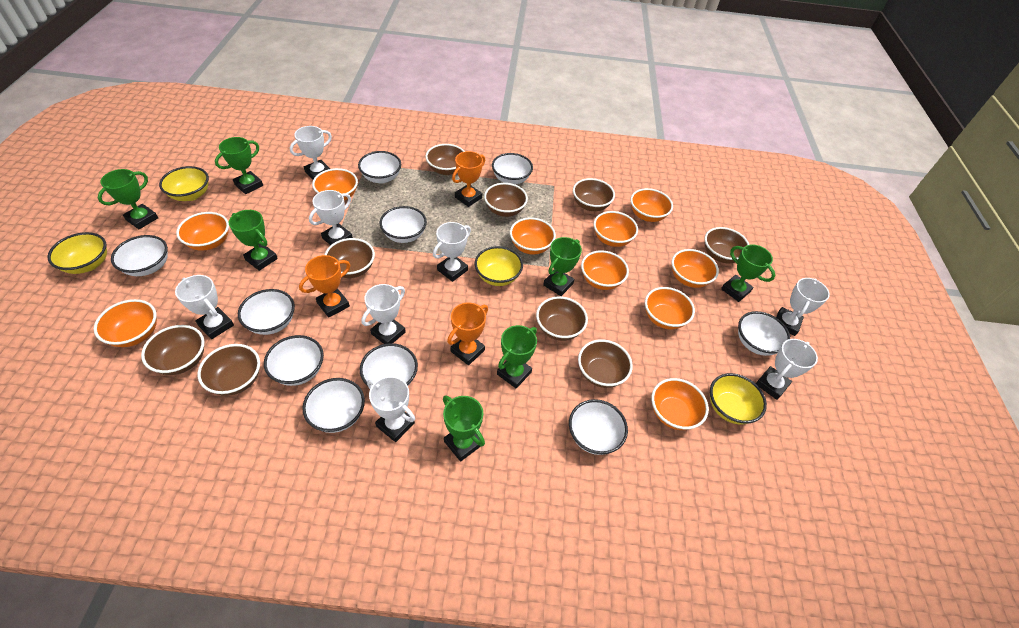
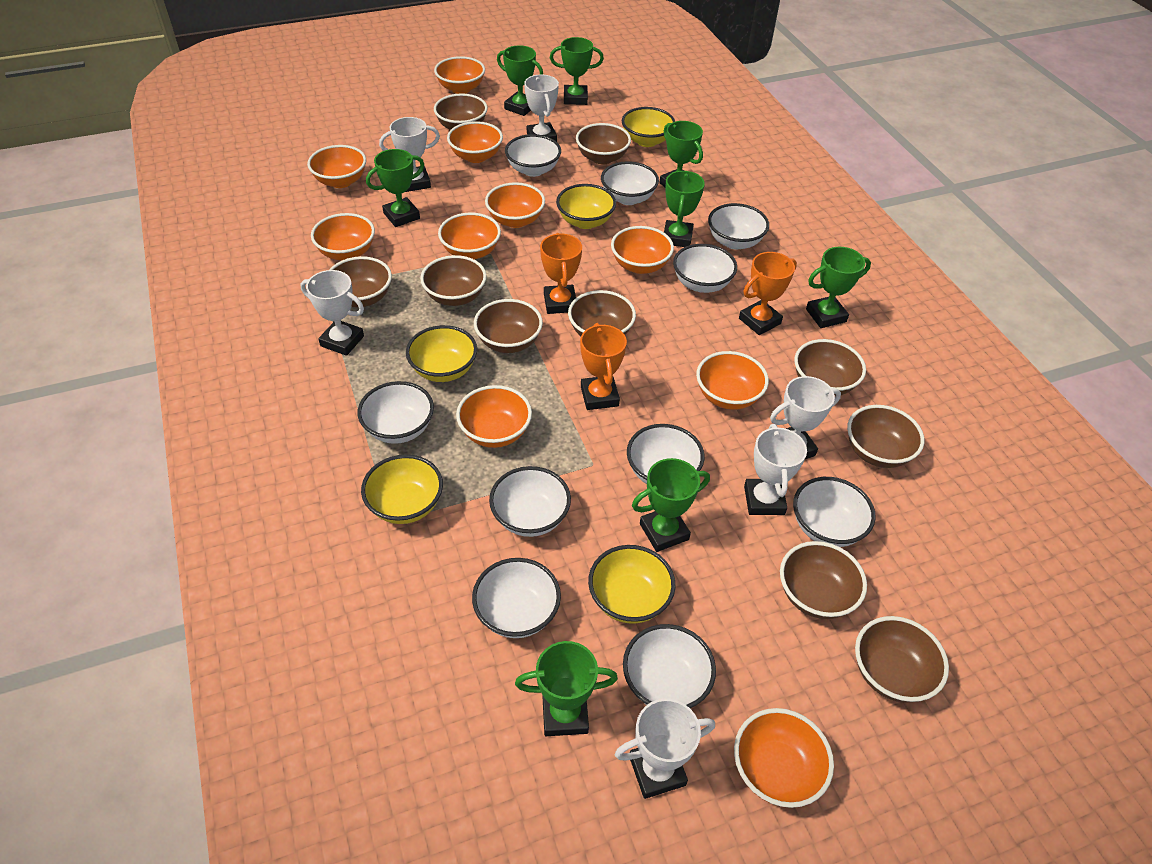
brown bowl: 9 -> 10
green trophy: 7 -> 8
white trophy: 8 -> 6
yellow bowl: 4 -> 5

